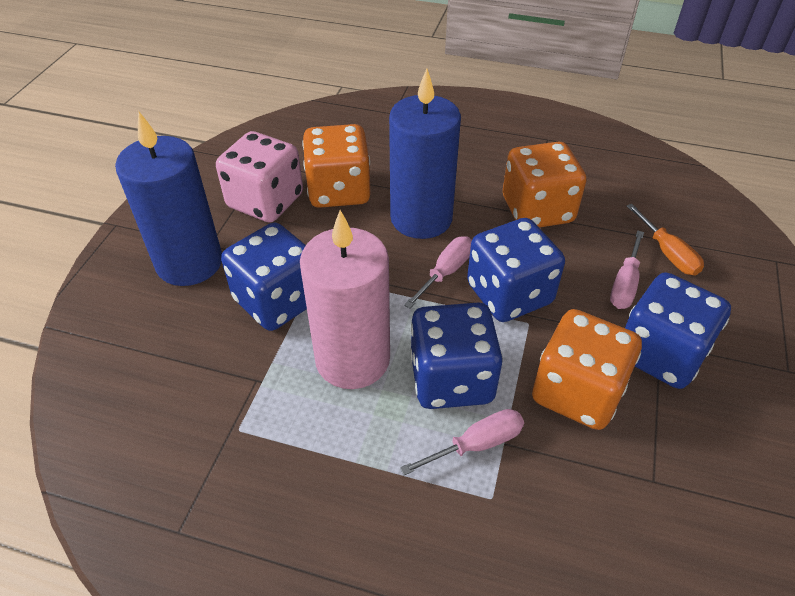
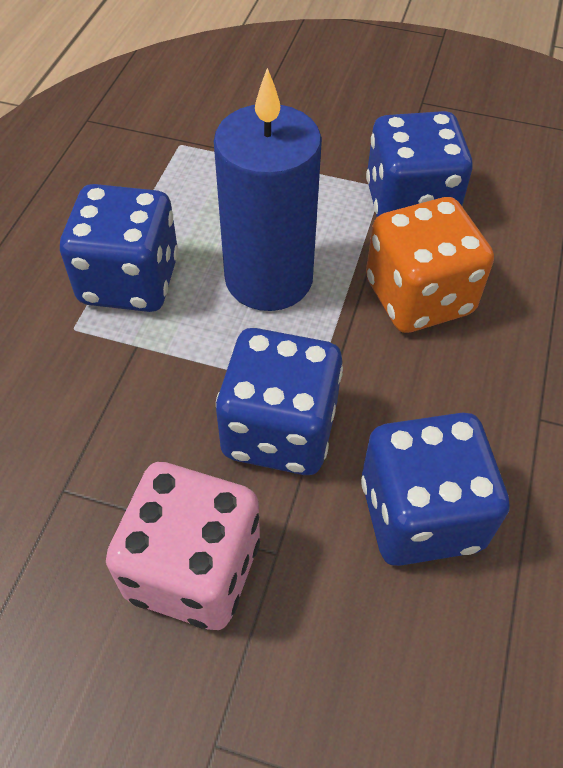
blue candle: 2 -> 1
orange dice: 3 -> 1
orange screwdriver: 1 -> 0
pink candle: 1 -> 0
pink screwdriver: 3 -> 0

